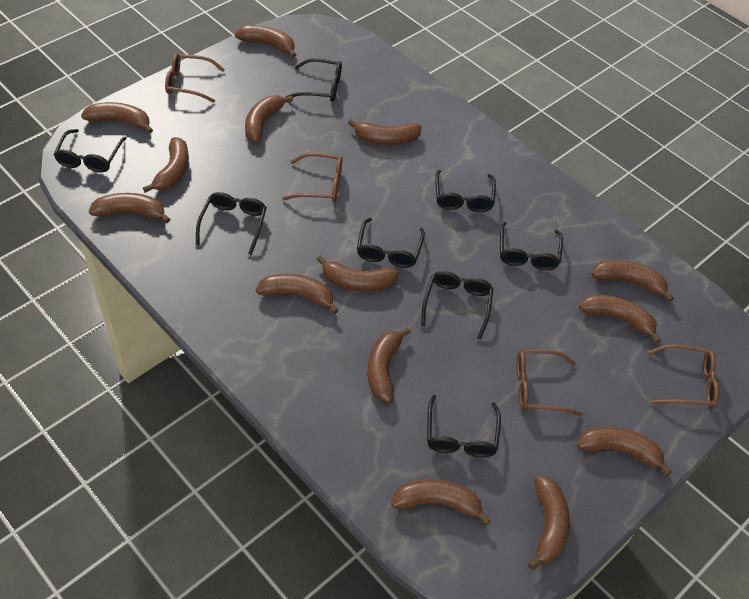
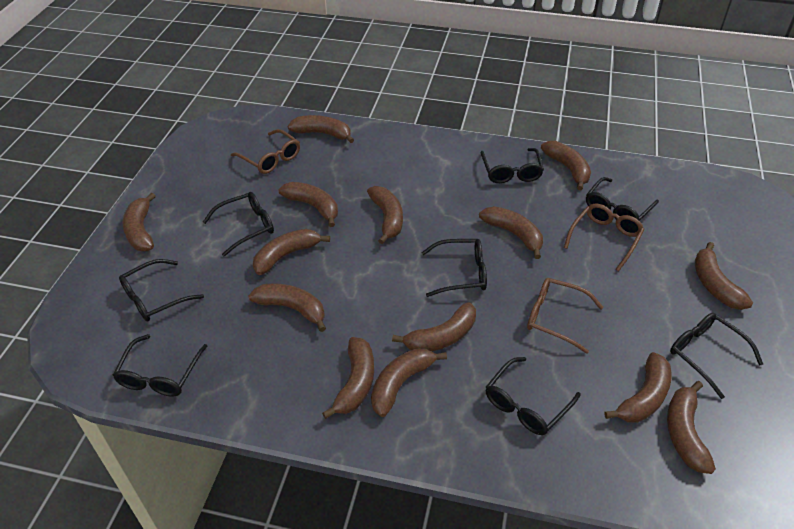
brown glasses: 4 -> 3

